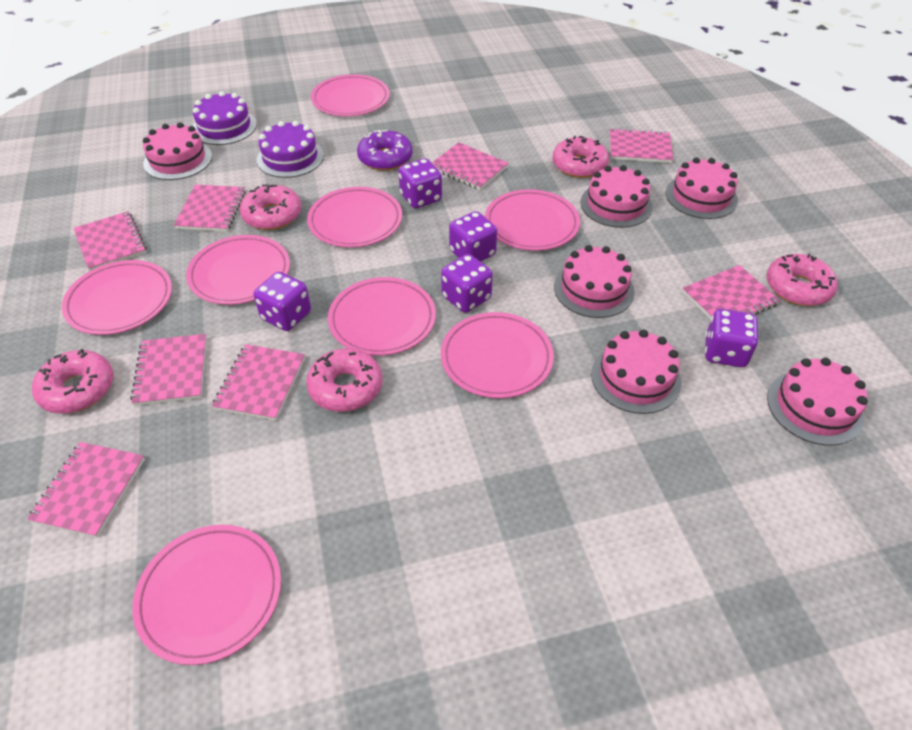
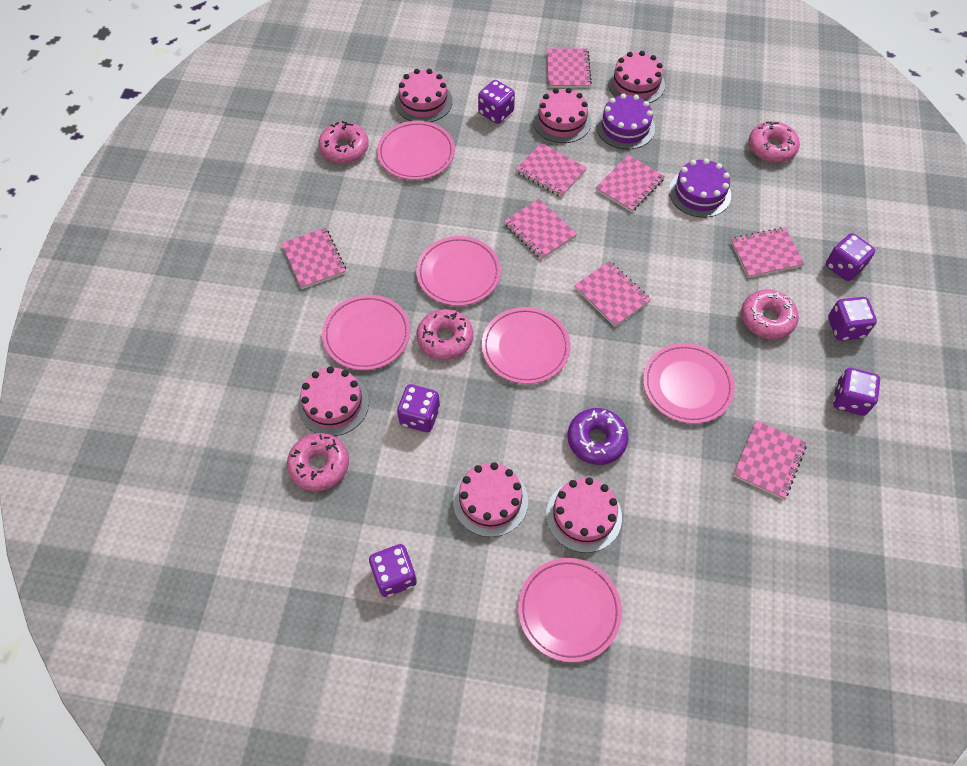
pink plate: 8 -> 6
purple dice: 5 -> 6

